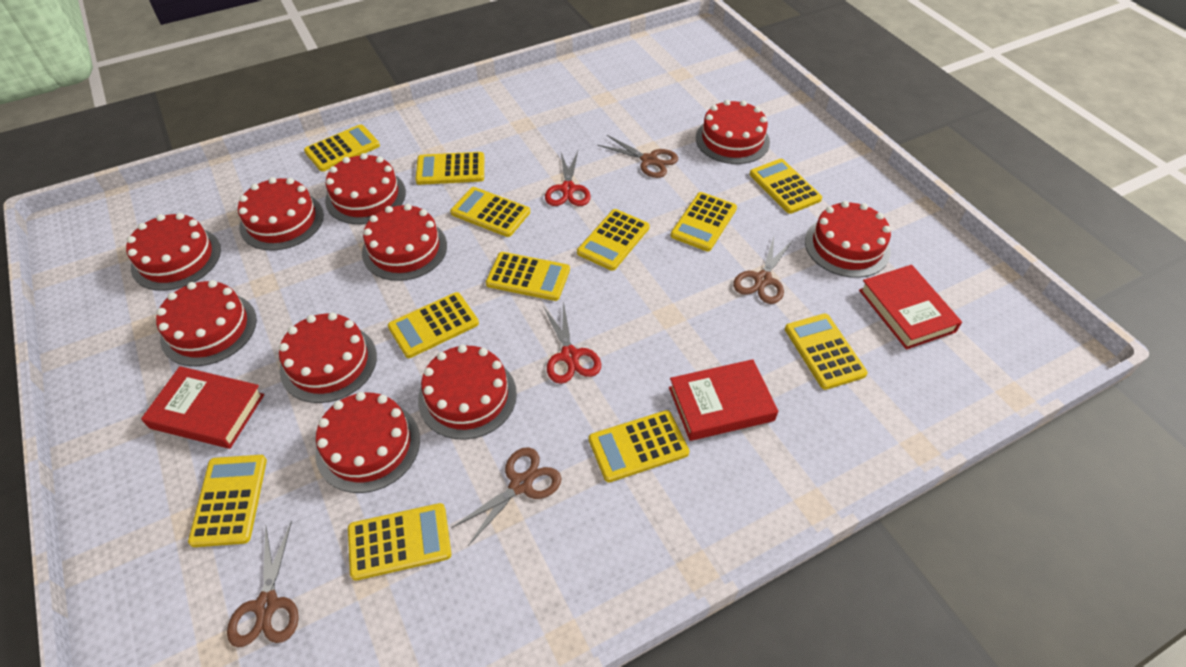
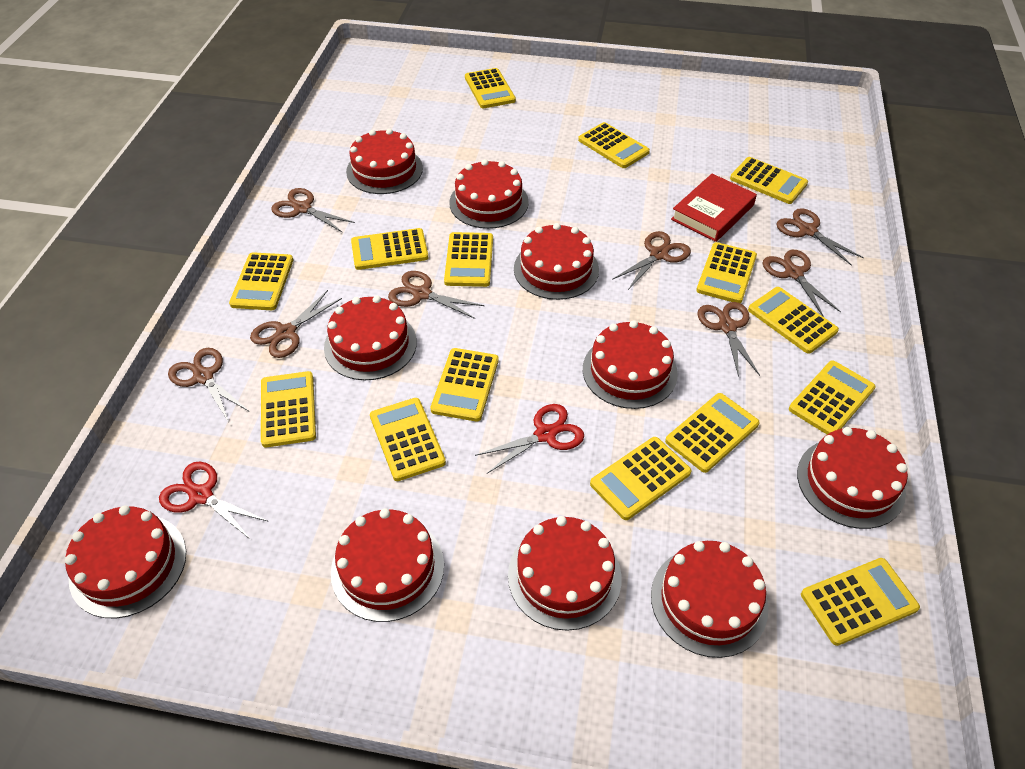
brown scissors: 4 -> 8
red book: 3 -> 1
yellow calculator: 12 -> 15

